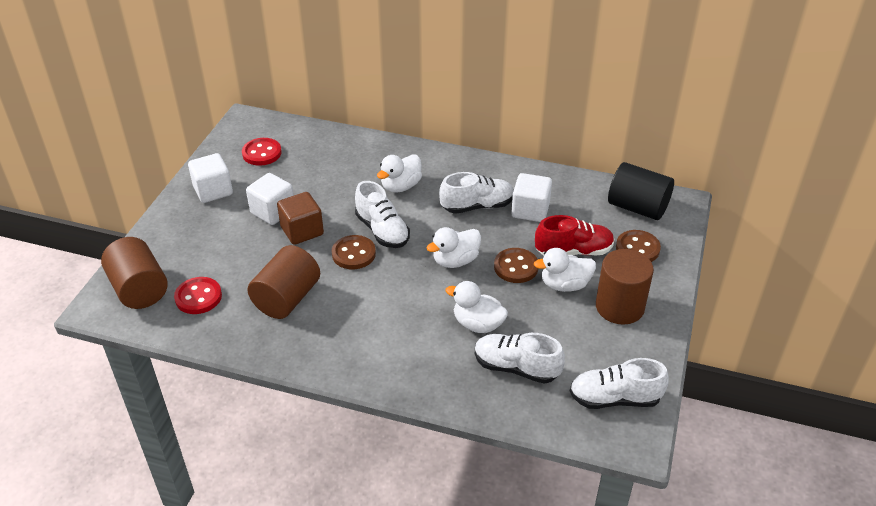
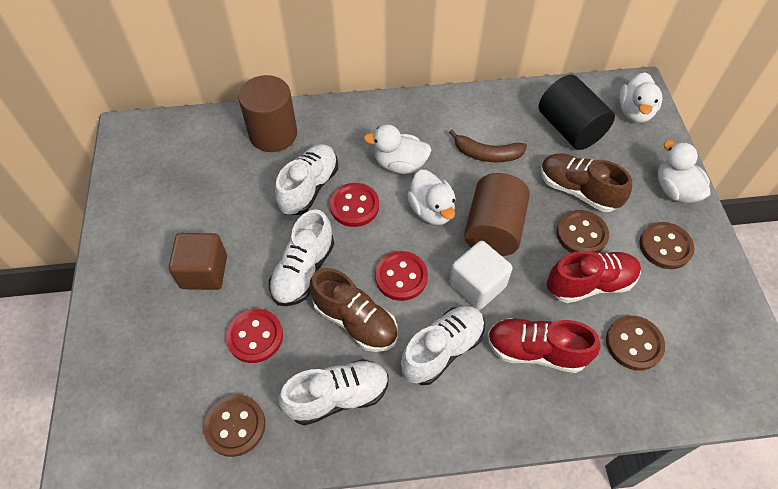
brown banana: 0 -> 1
brown button: 3 -> 4
brown cylinder: 3 -> 2
brown shoe: 0 -> 2
red button: 2 -> 3
red shoe: 1 -> 2
white cube: 3 -> 1

